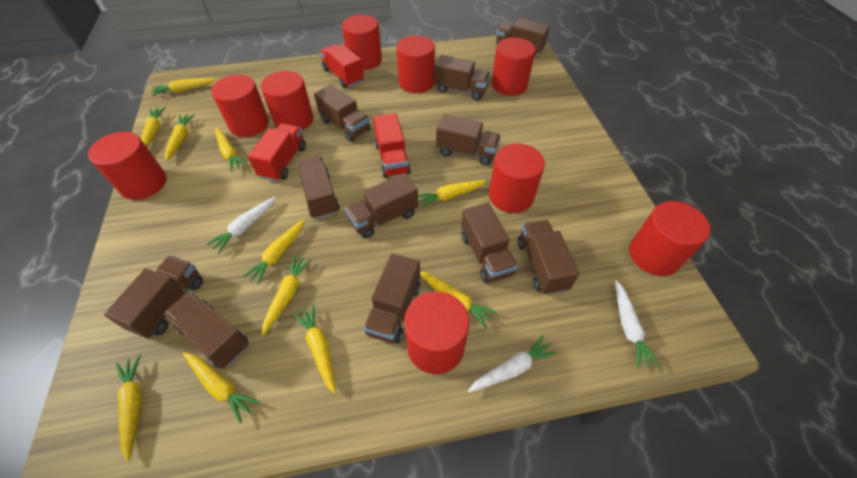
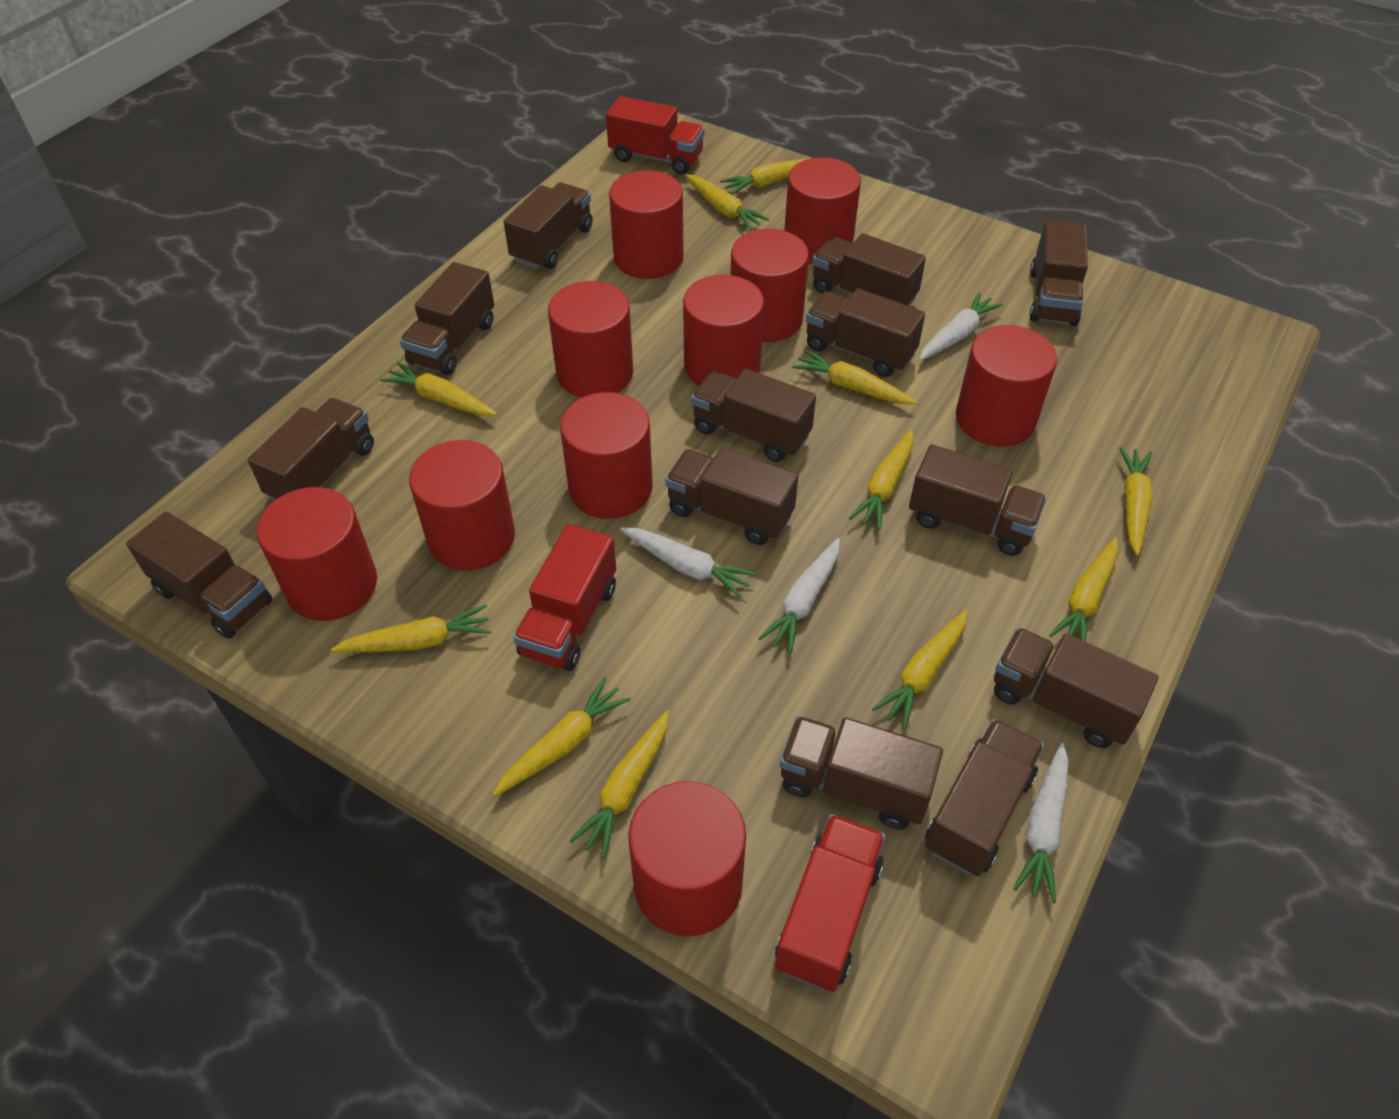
brown truck: 11 -> 13
red cylinder: 9 -> 10
white carrot: 3 -> 4

